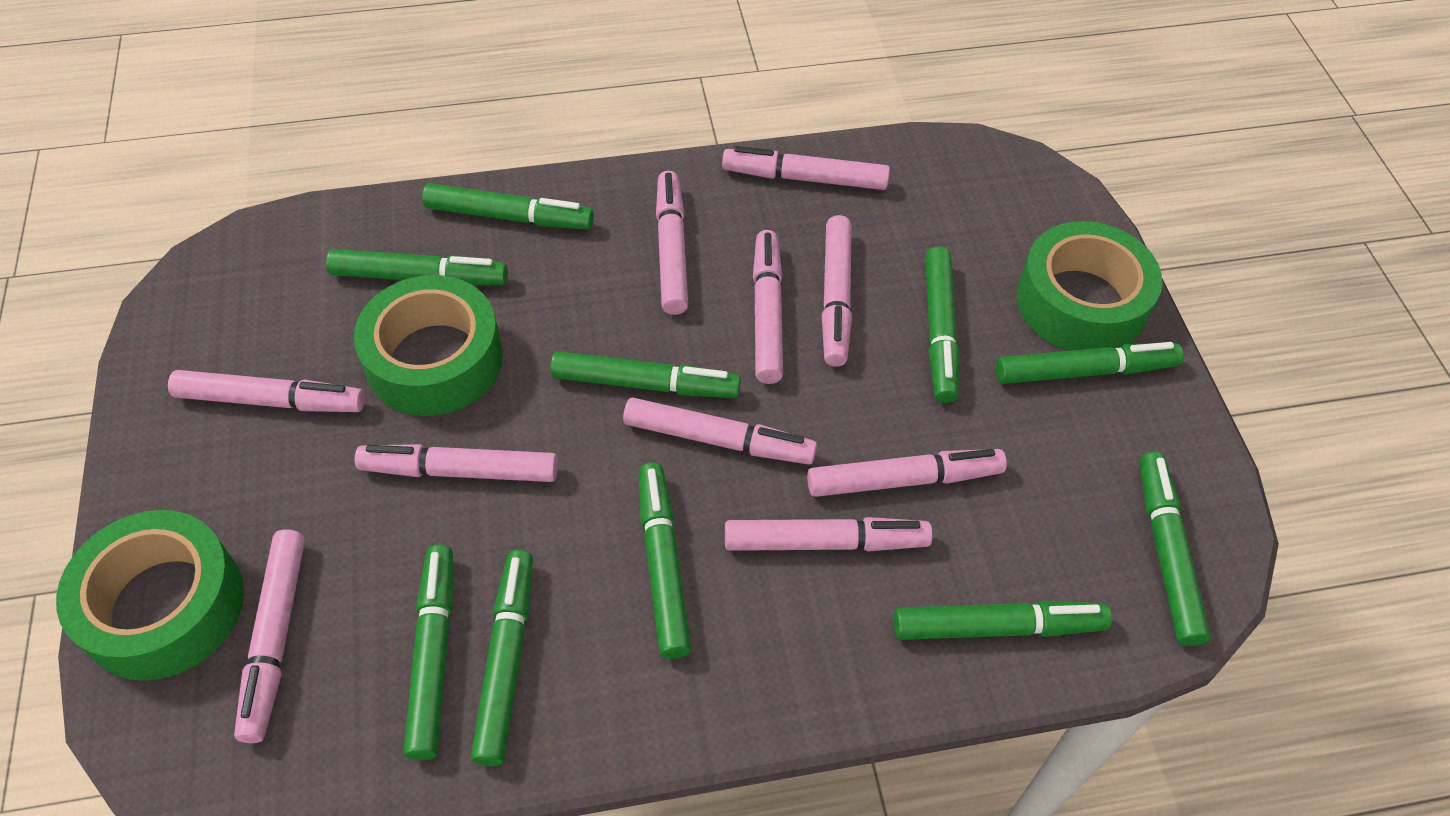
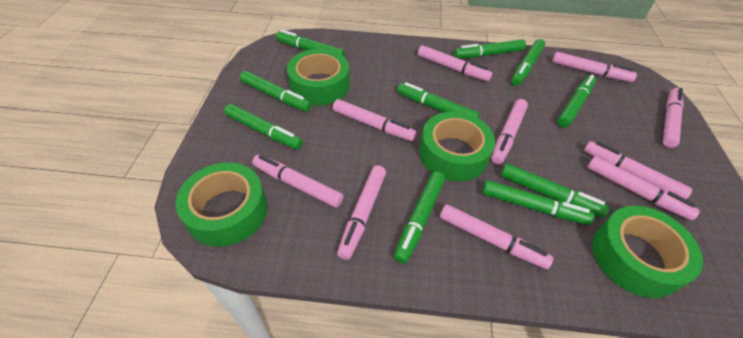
green tape: 3 -> 4

